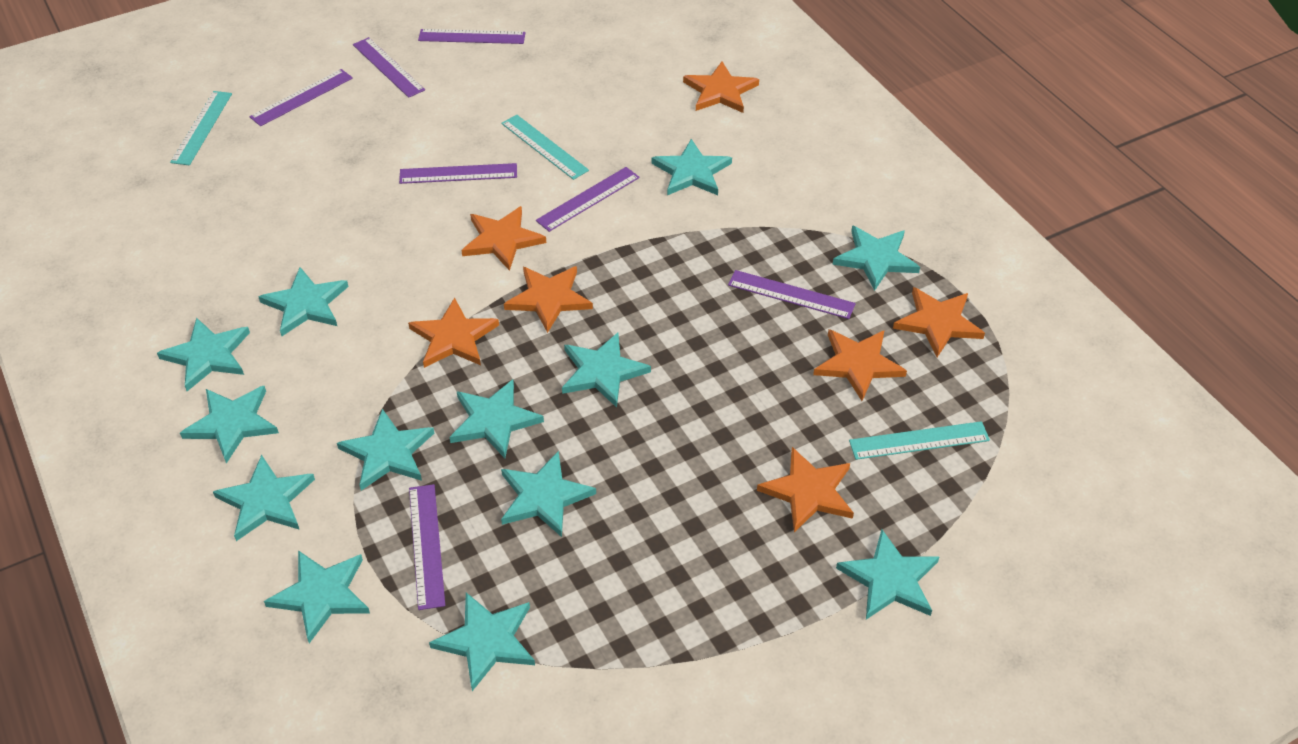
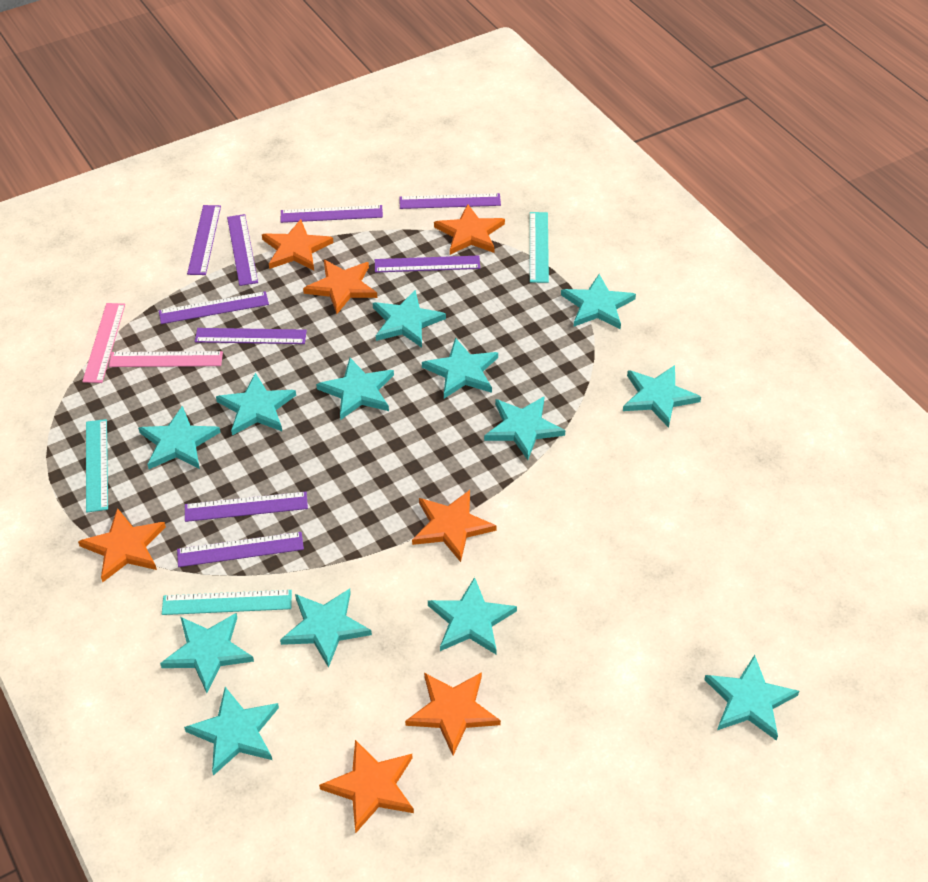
pink ruler: 0 -> 2
purple ruler: 7 -> 9

